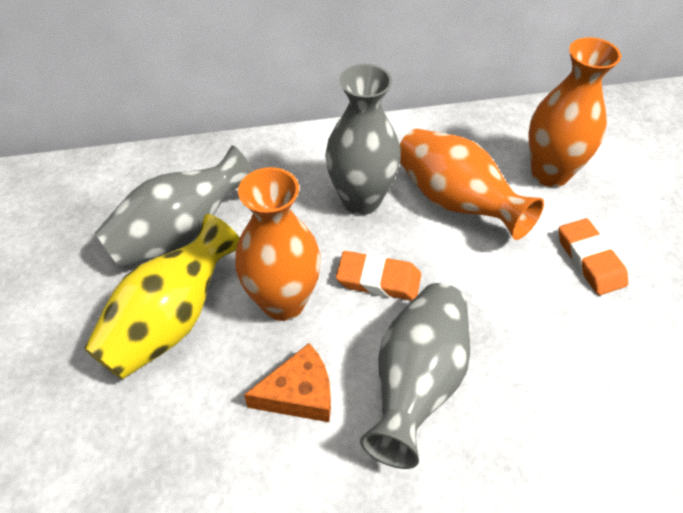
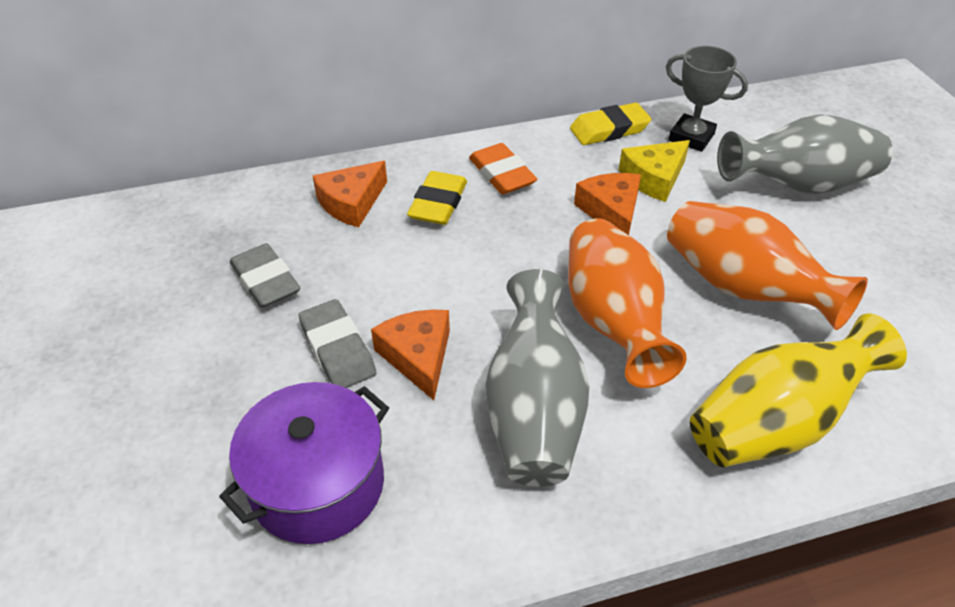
grey eraser: 0 -> 2
grey trophy: 0 -> 1
grey vase: 3 -> 2
orange cheese: 1 -> 3
orange eraser: 2 -> 1
orange vase: 3 -> 2
purple pot: 0 -> 1
yellow cheese: 0 -> 1
yellow eraser: 0 -> 2

